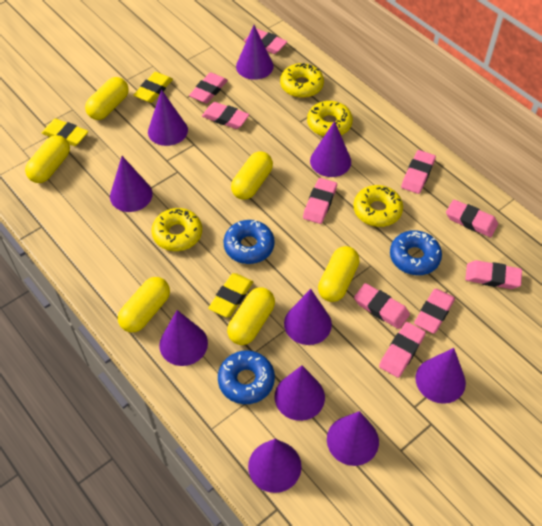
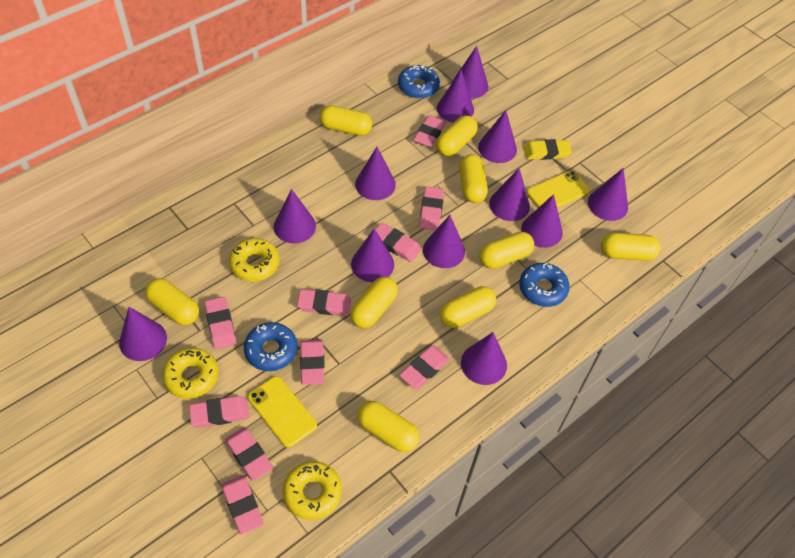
purple cone: 10 -> 12
yellow capsule: 6 -> 9
yellow donut: 4 -> 3
yellow eraser: 3 -> 1
yellow phone: 0 -> 2

